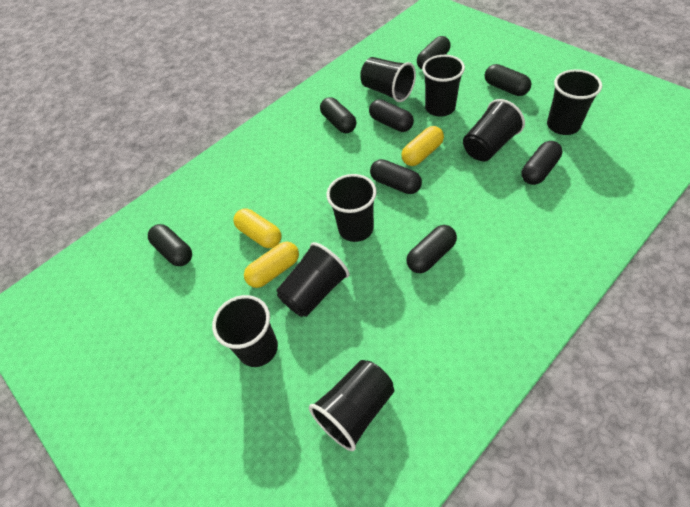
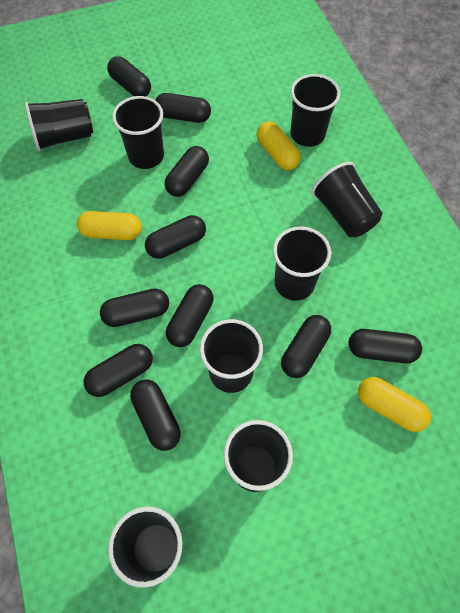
black capsule: 8 -> 10

